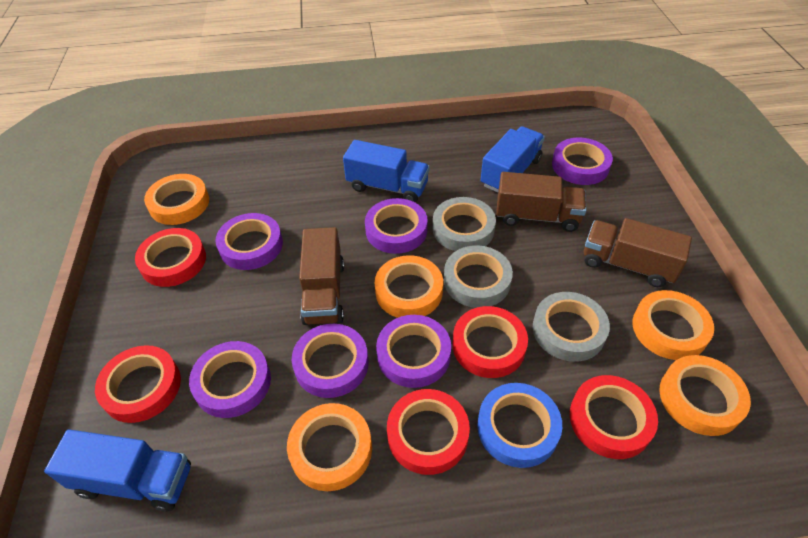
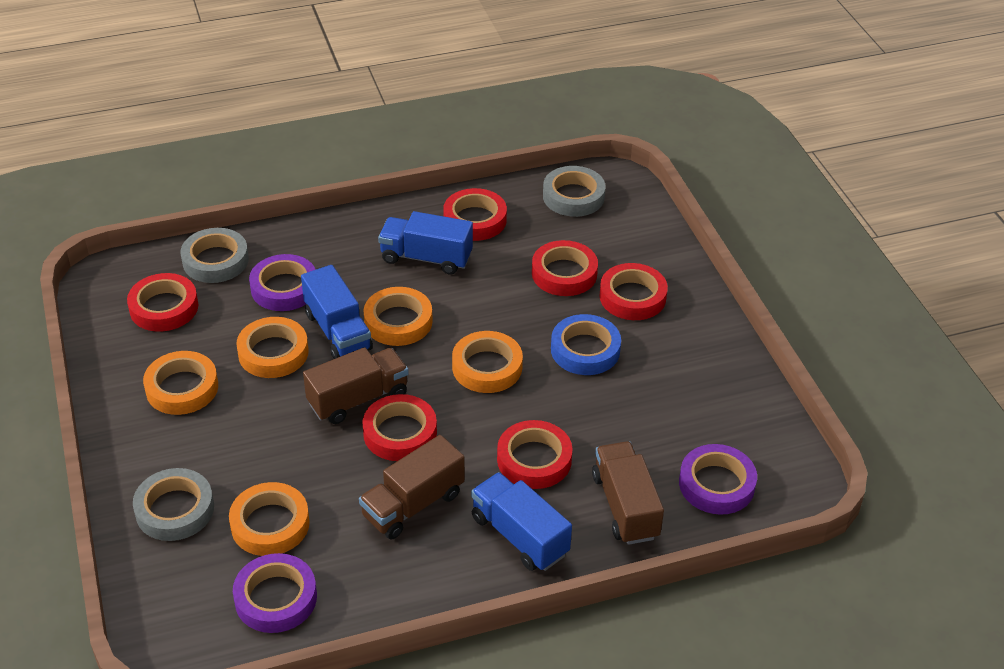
purple tape: 6 -> 3
red tape: 5 -> 6

